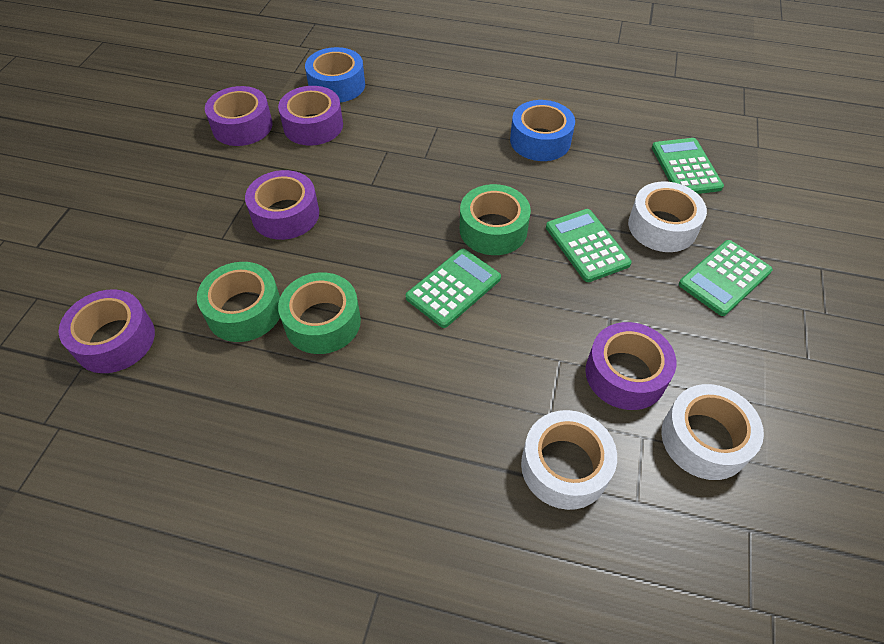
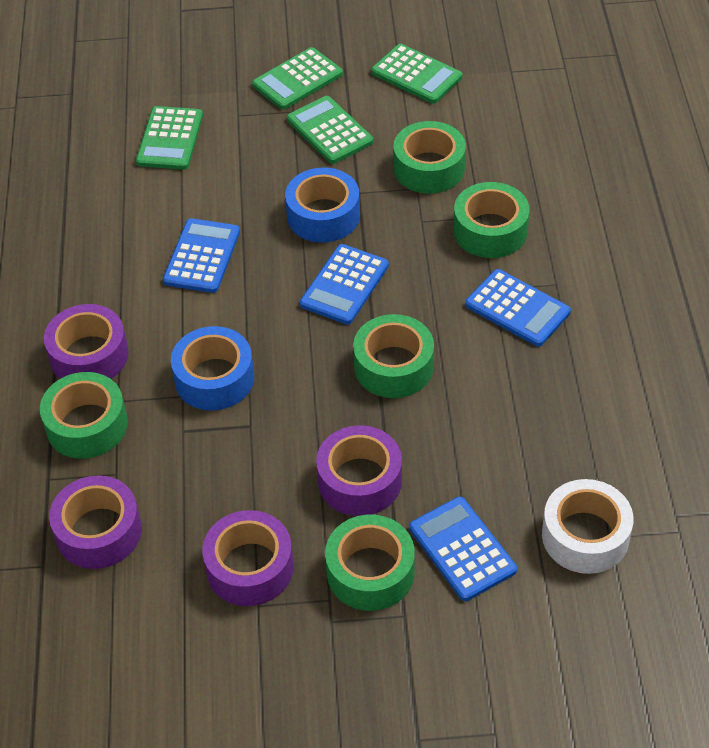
blue calculator: 0 -> 4
green tape: 3 -> 5
purple tape: 5 -> 4
white tape: 3 -> 1

